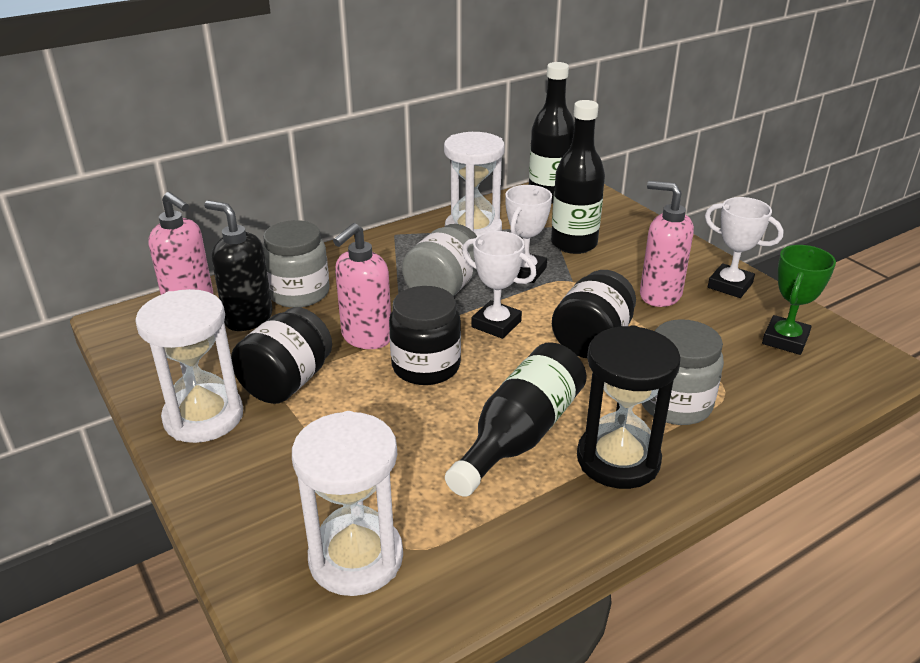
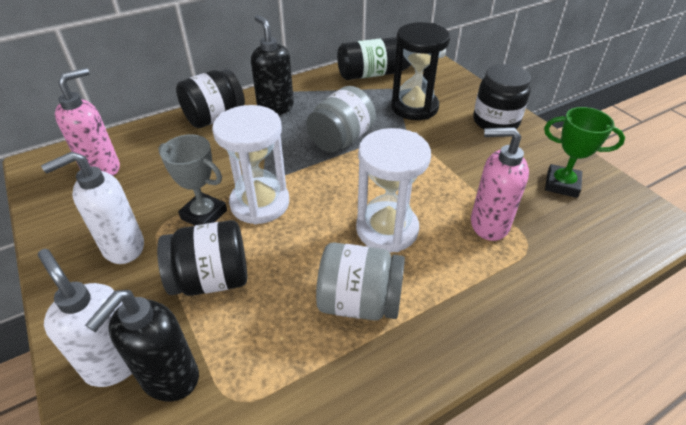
black bottle: 3 -> 1
black soap dispenser: 1 -> 2
grey jar: 3 -> 2
grey trophy: 0 -> 1
pink soap dispenser: 3 -> 2
white hourglass: 3 -> 2
white soap dispenser: 0 -> 2
white trophy: 3 -> 0

